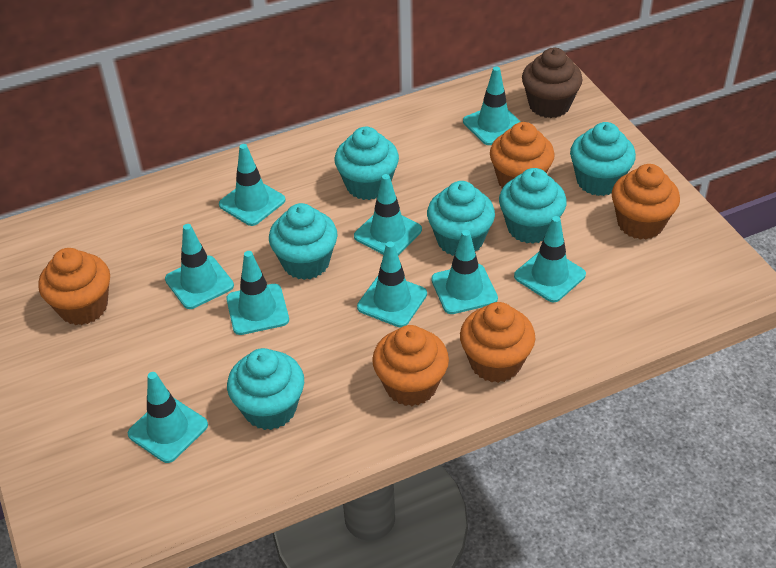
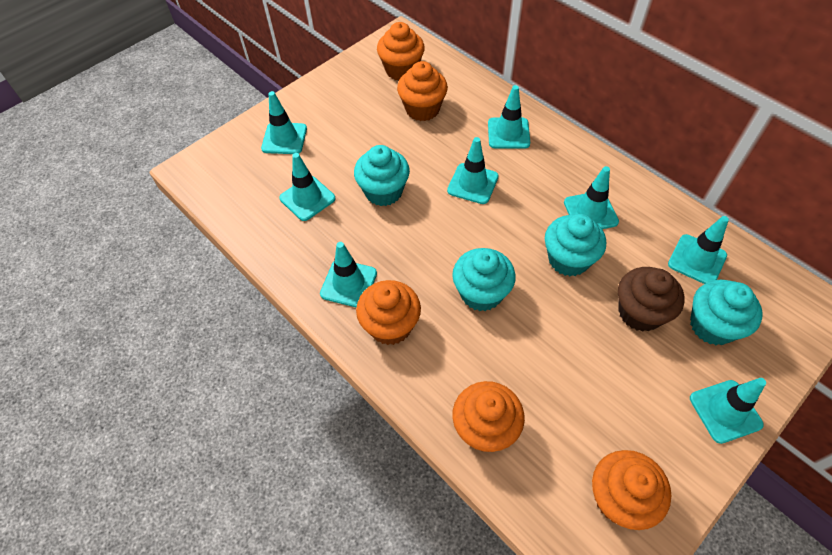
turquoise cupcake: 6 -> 4
turquoise traffic cone: 9 -> 8

